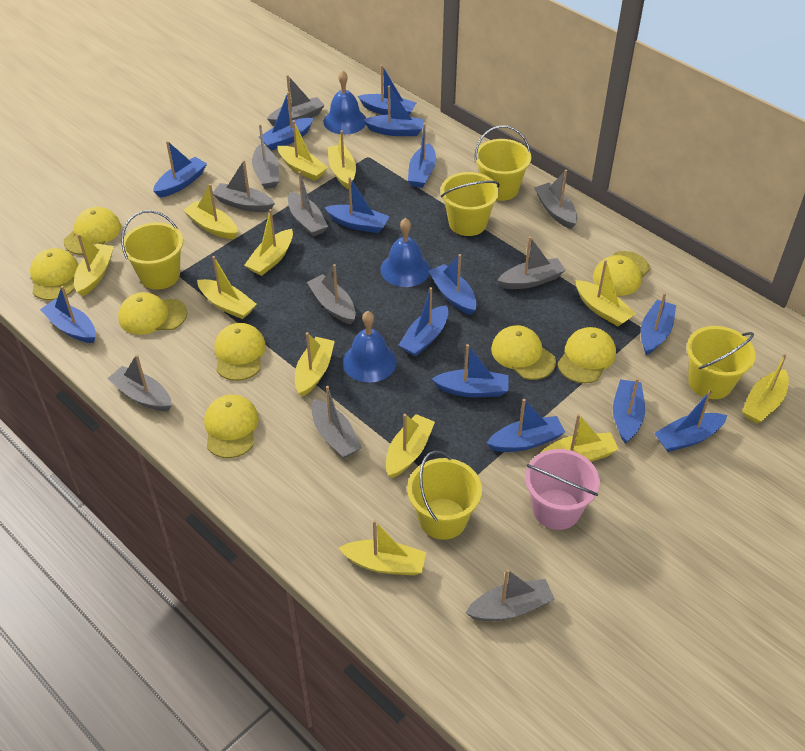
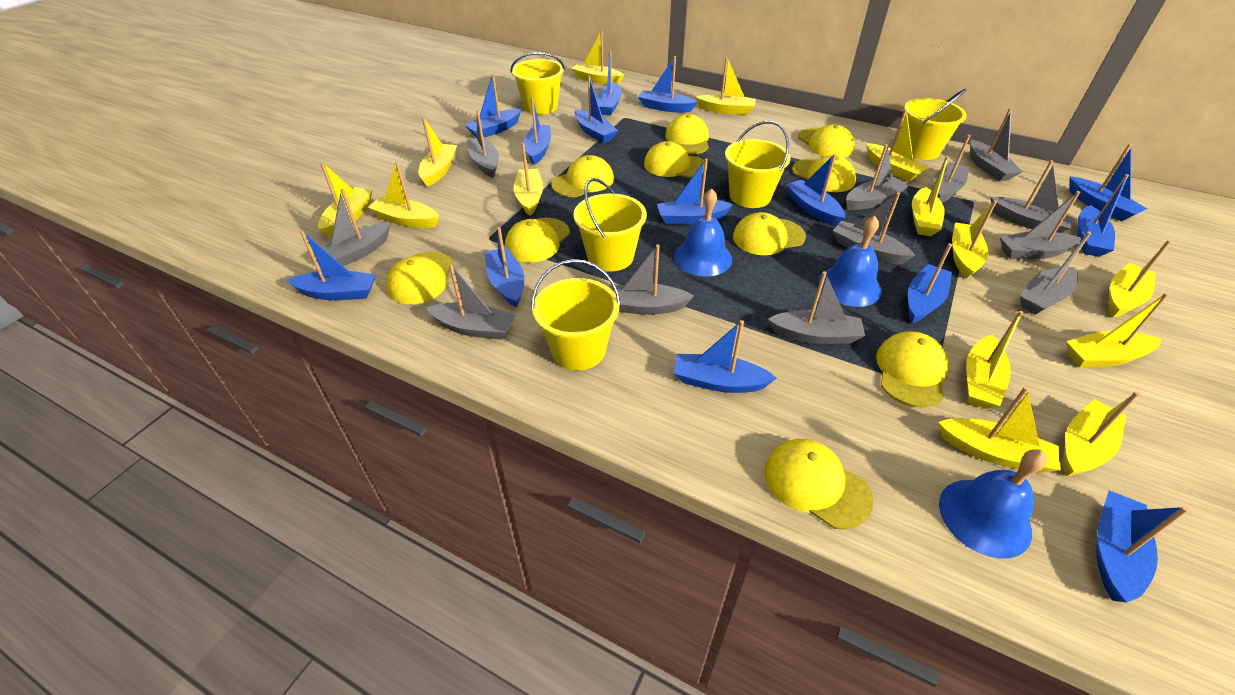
grey boat: 10 -> 12
pink bucket: 1 -> 0
yellow boat: 12 -> 14
yellow cap: 8 -> 10

